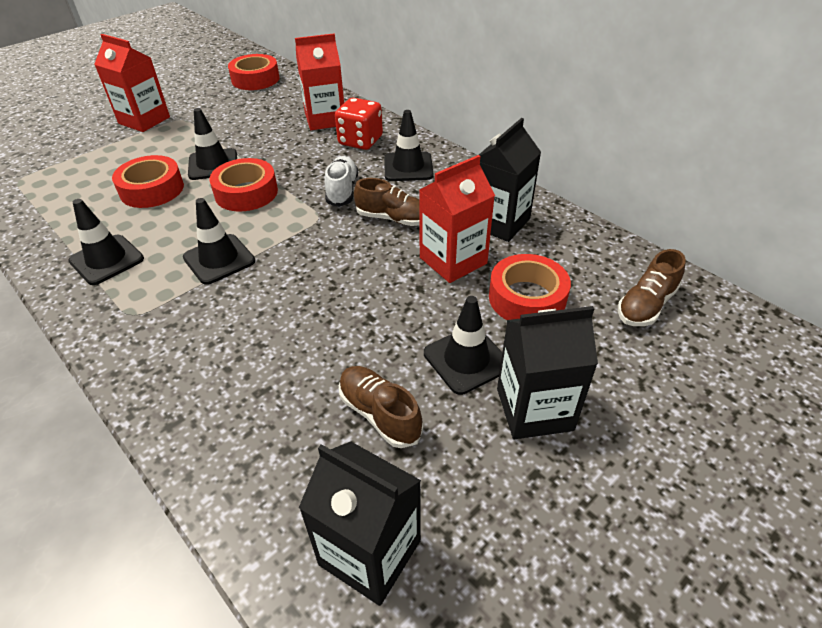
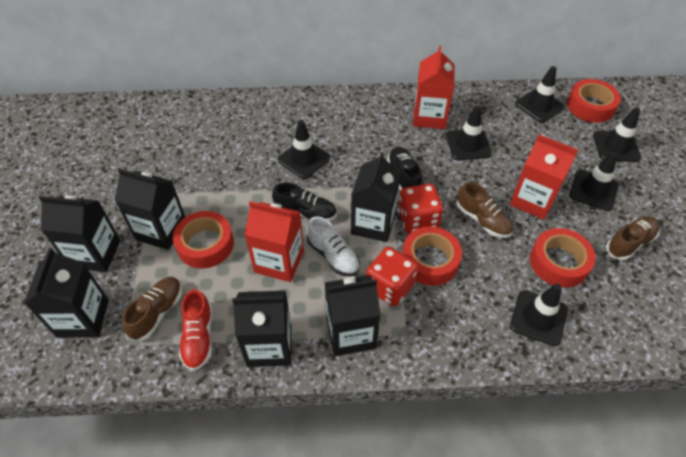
black carton: 3 -> 6
black shoe: 0 -> 2
black traffic cone: 5 -> 6
red dice: 1 -> 2
red shoe: 0 -> 1

